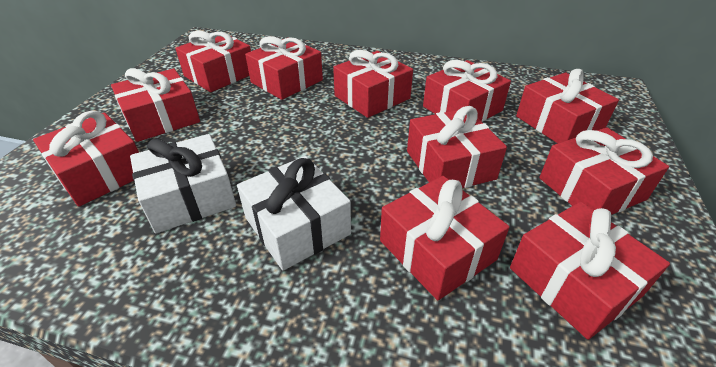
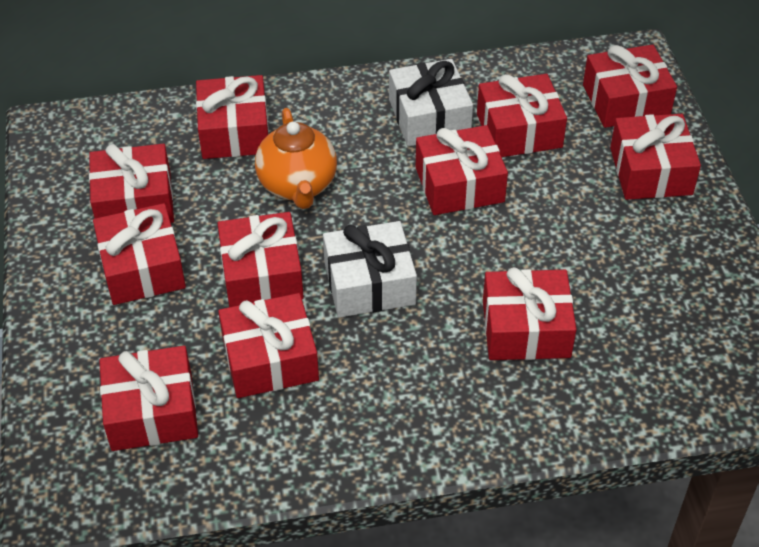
orange teapot: 0 -> 1

